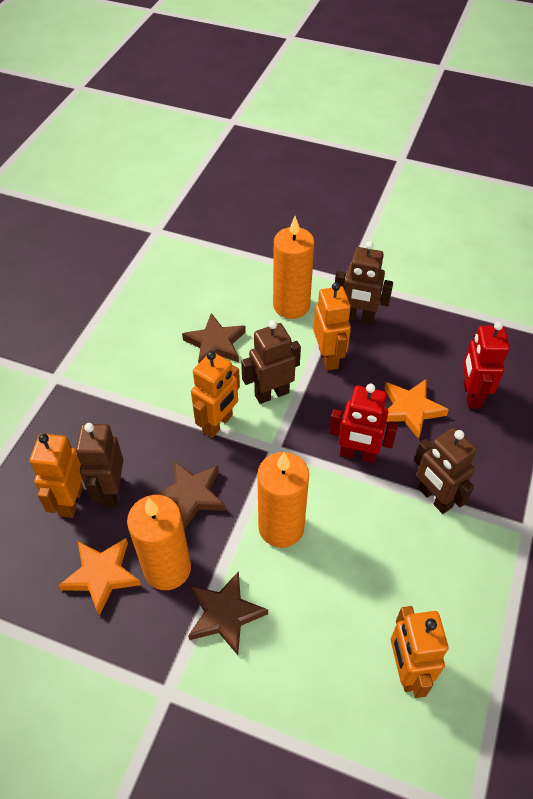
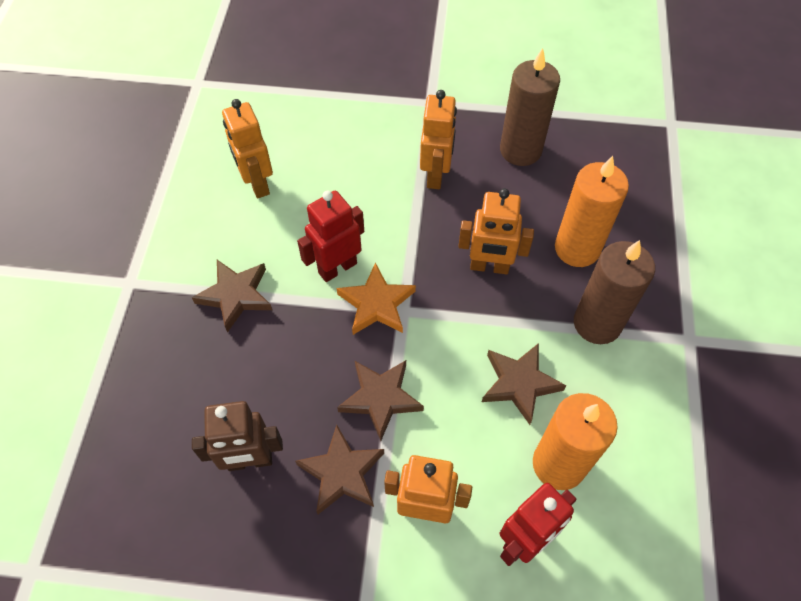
brown candle: 0 -> 2
brown robot: 4 -> 1
brown star: 3 -> 4
orange candle: 3 -> 2
orange star: 2 -> 1

